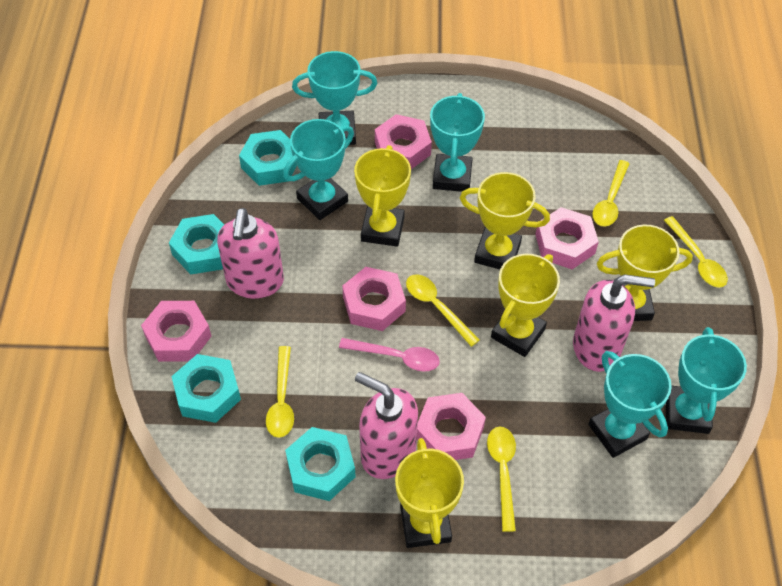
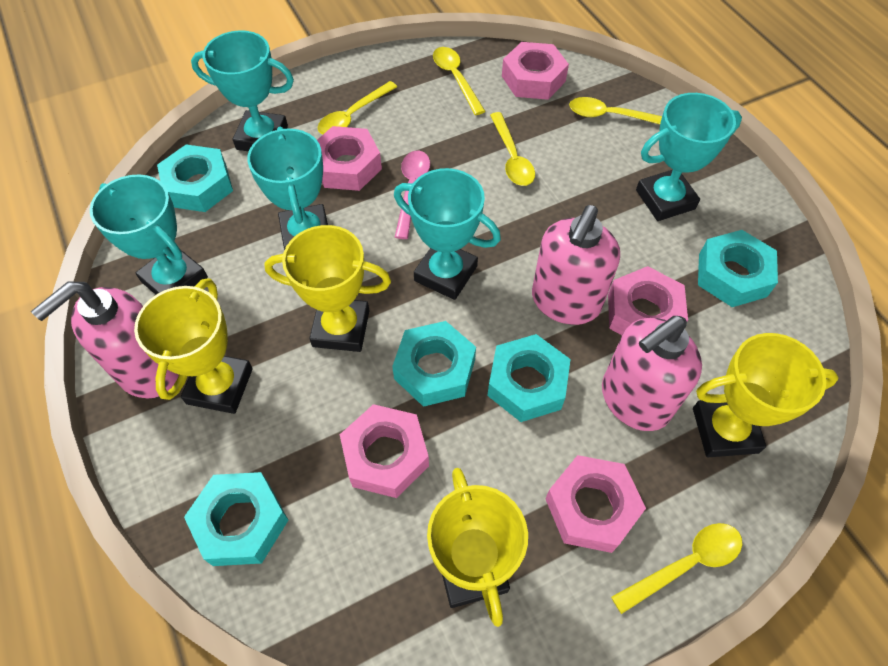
turquoise nut: 4 -> 5
yellow trophy: 5 -> 4

